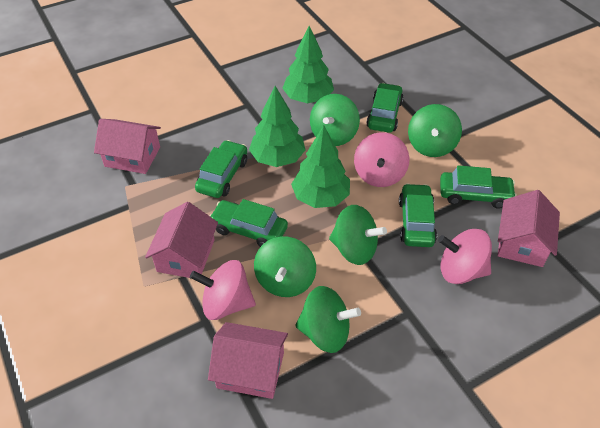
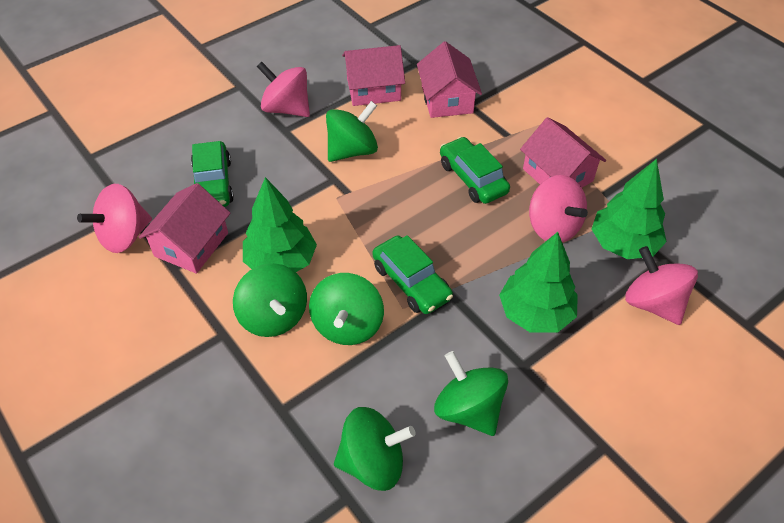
green car: 5 -> 3
pink spinning top: 3 -> 4

